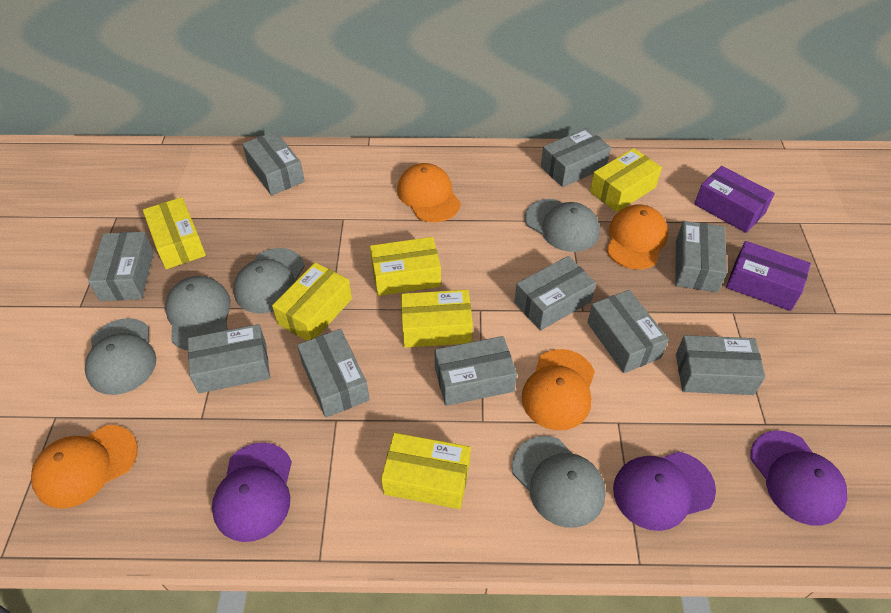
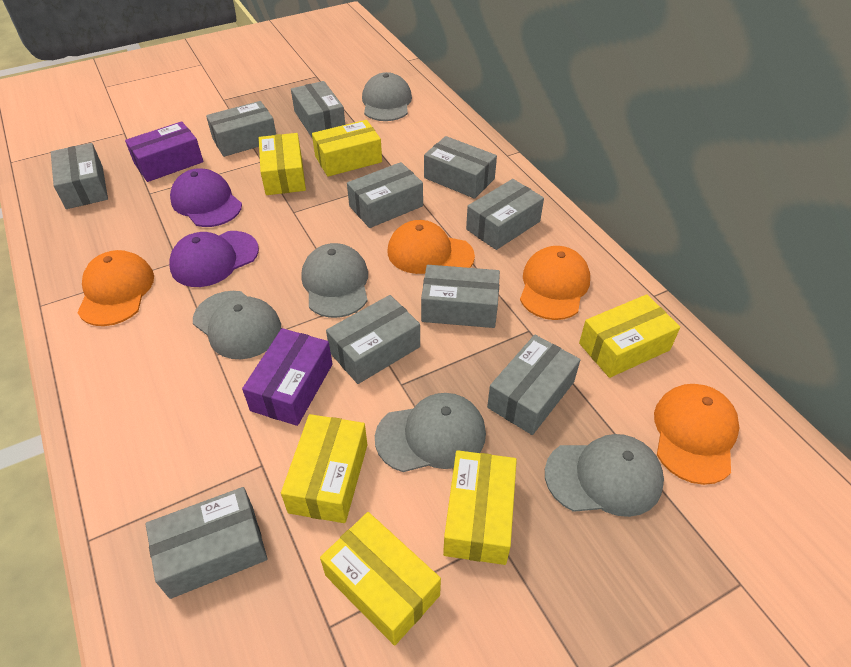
purple cap: 3 -> 2

